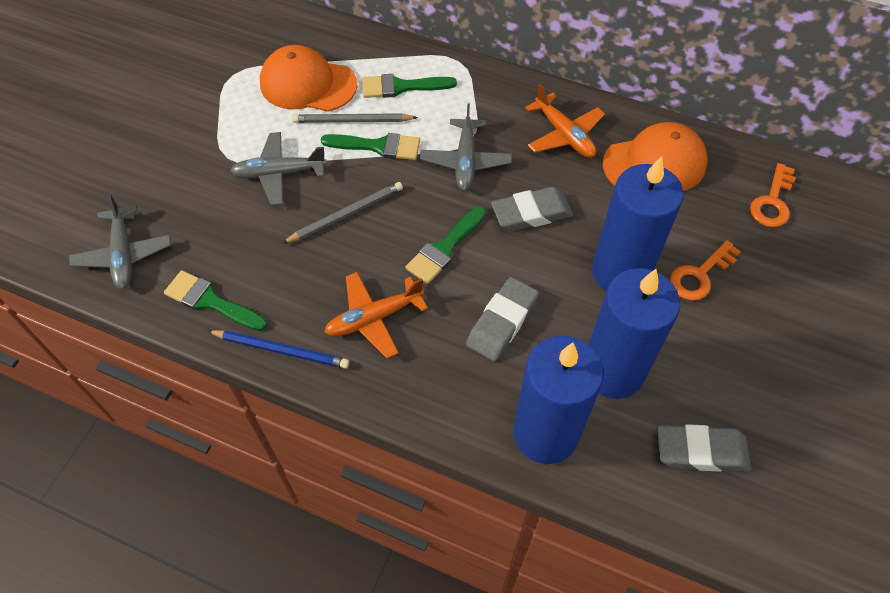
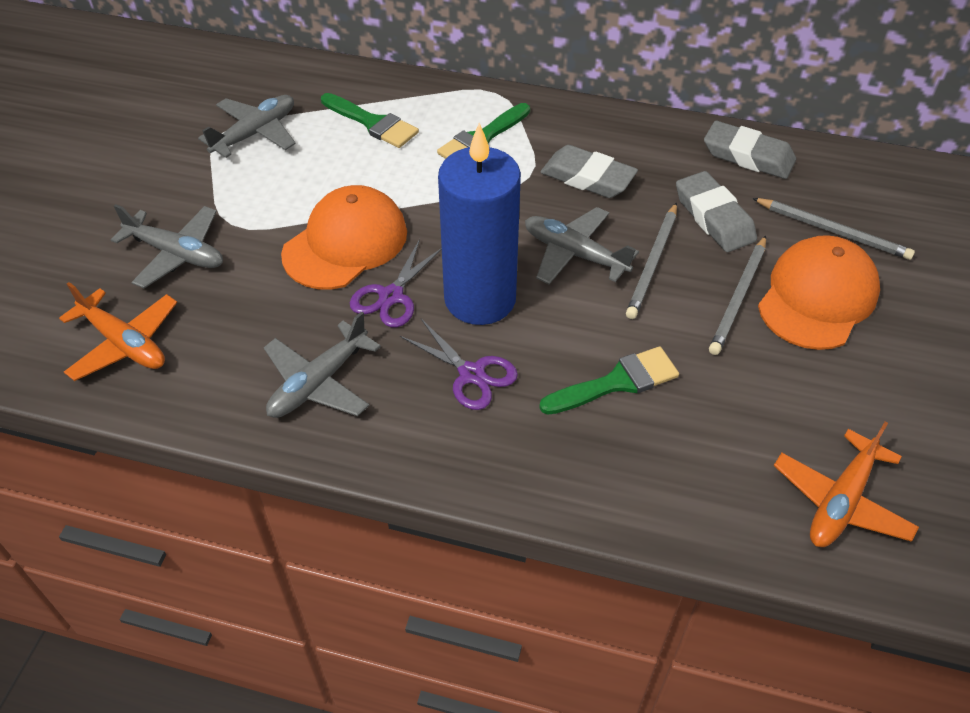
blue candle: 3 -> 1
blue pencil: 1 -> 0
green brush: 4 -> 3
grey pencil: 2 -> 3
grey plane: 3 -> 4
orange key: 2 -> 0
purple scissors: 0 -> 2

